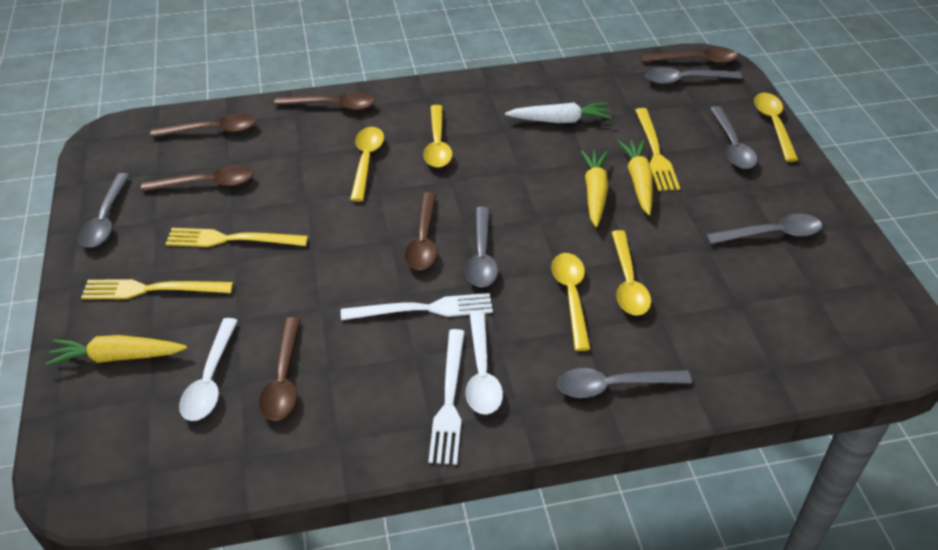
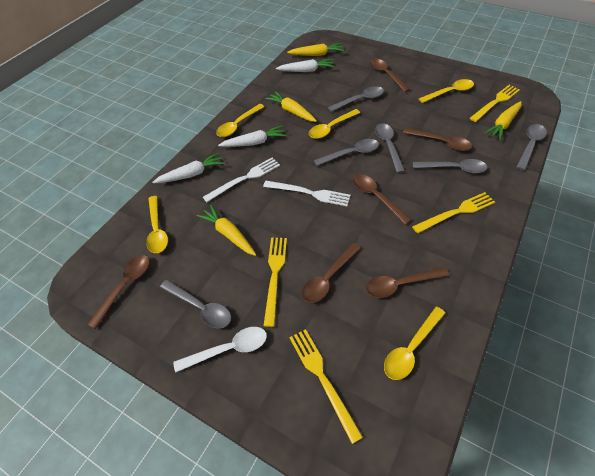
white carrot: 1 -> 3
white spoon: 2 -> 1
yellow carrot: 3 -> 4
yellow fork: 3 -> 4

